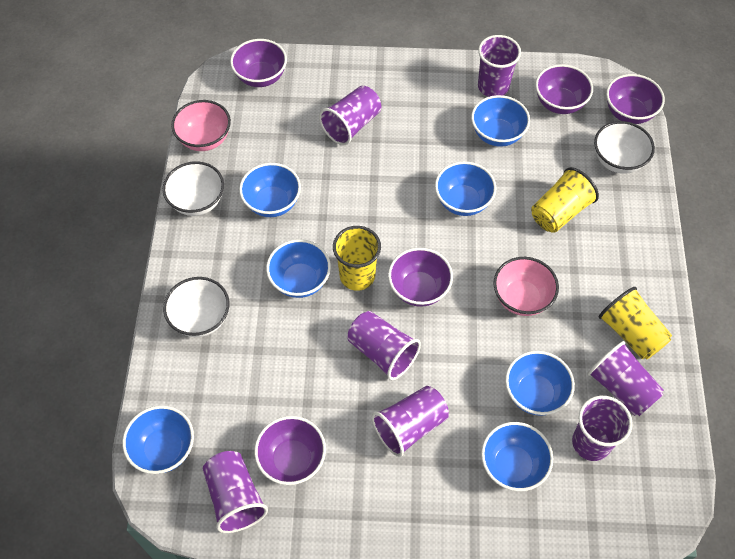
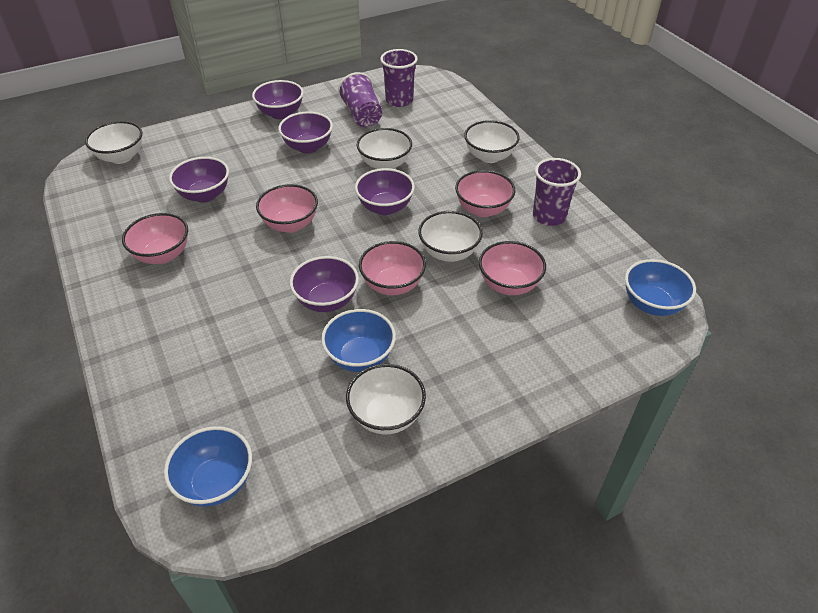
blue bowl: 7 -> 3
pink bowl: 2 -> 5
purple cup: 7 -> 3
white bowl: 3 -> 5
yellow cup: 3 -> 0

